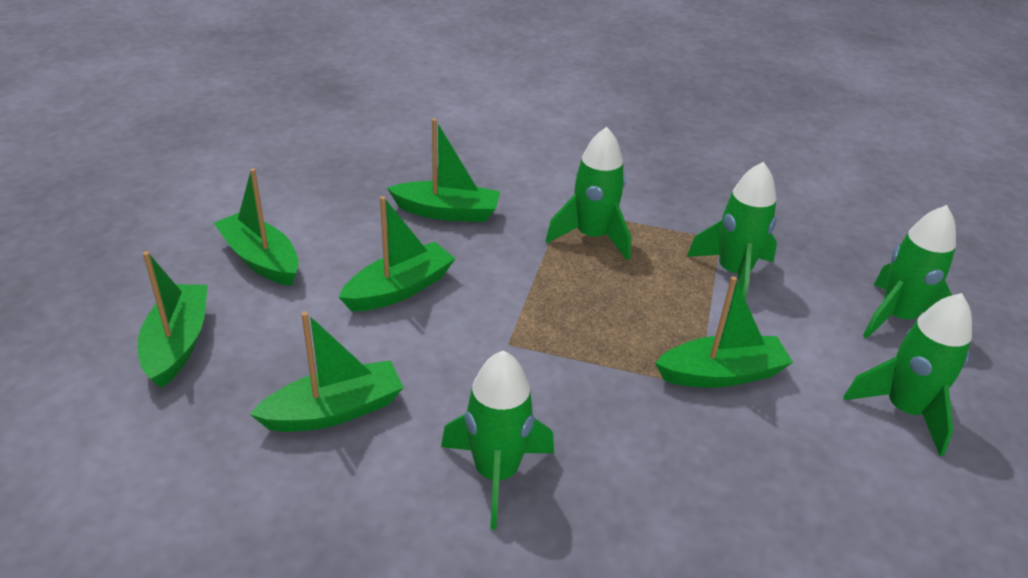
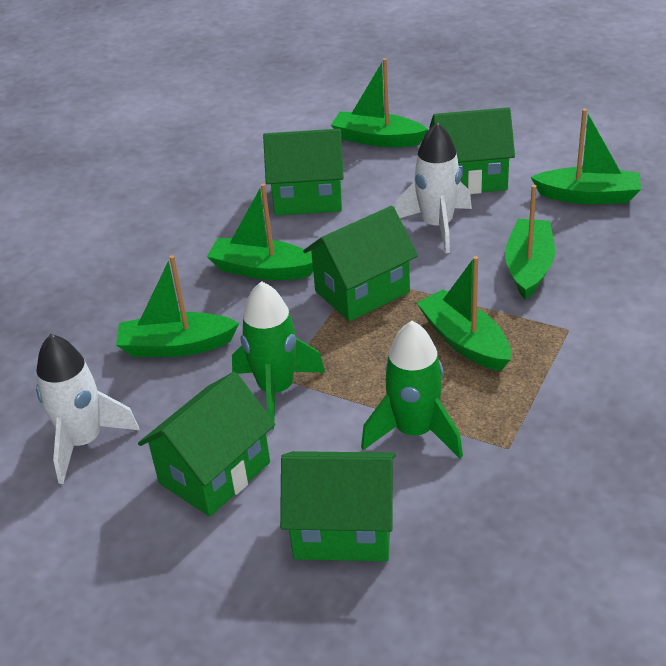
green house: 0 -> 5
green rocket: 5 -> 2
white rocket: 0 -> 2

